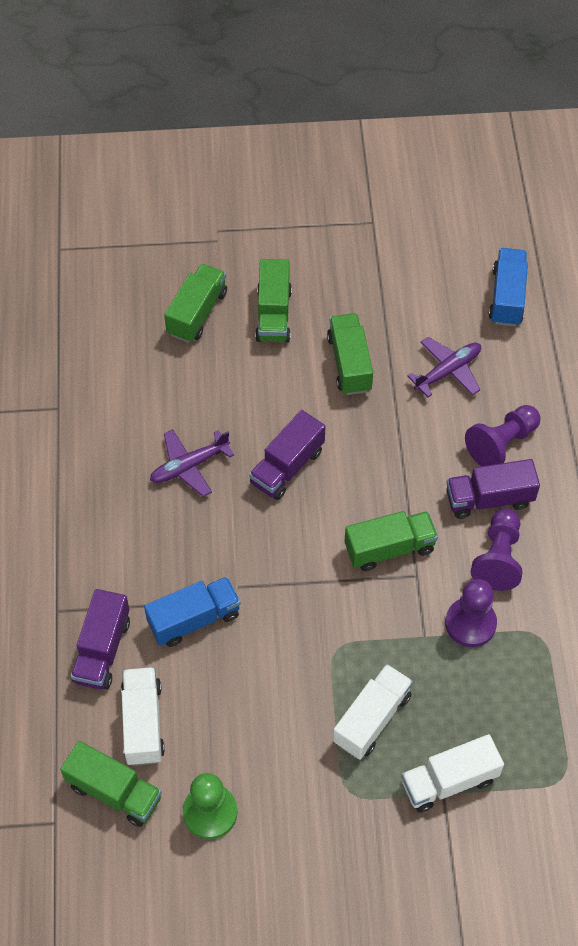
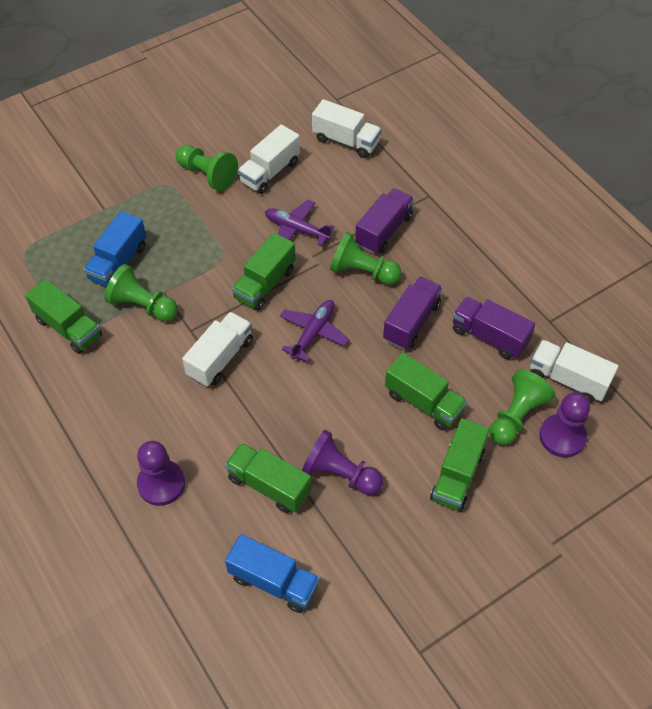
green pawn: 1 -> 4
white truck: 3 -> 4

